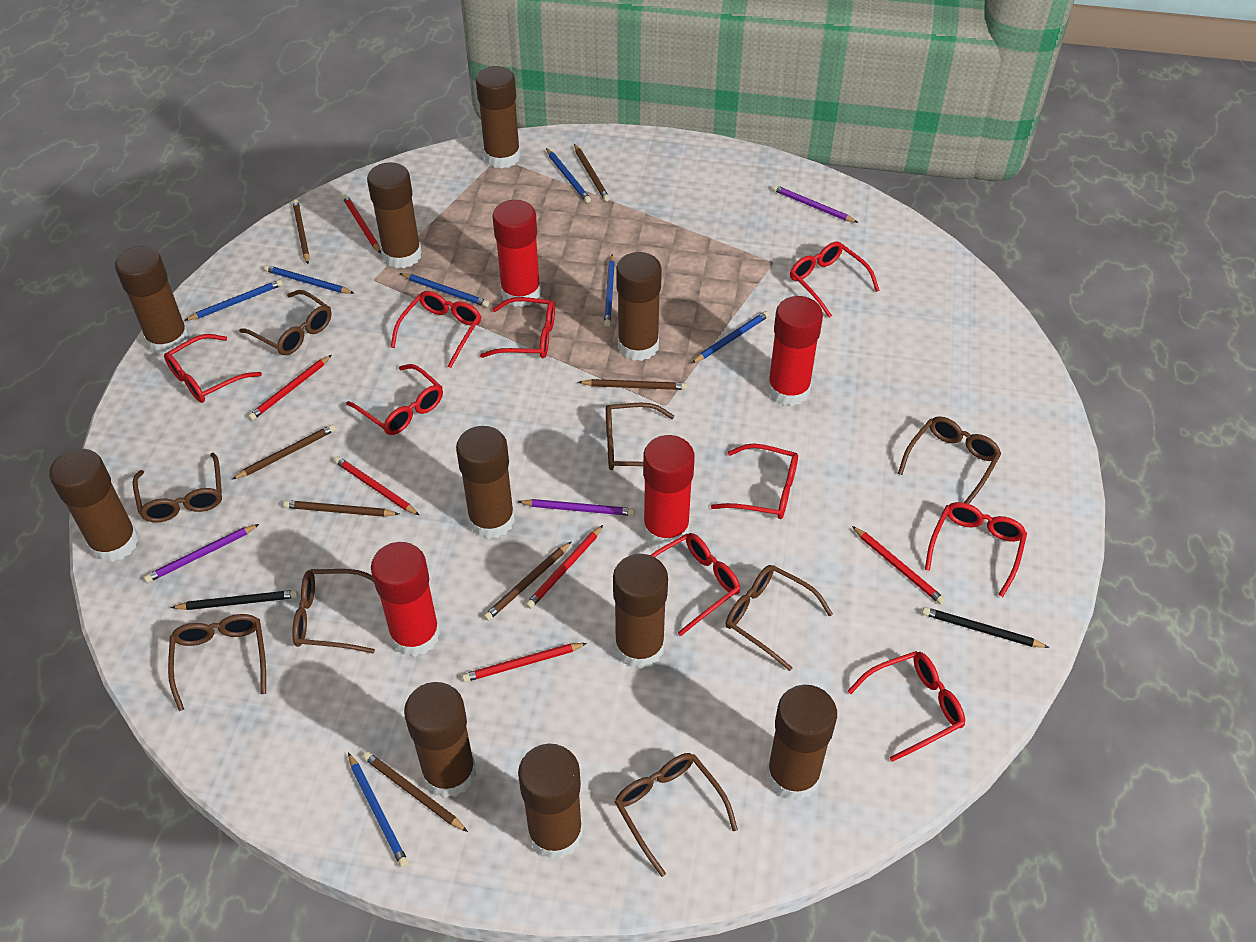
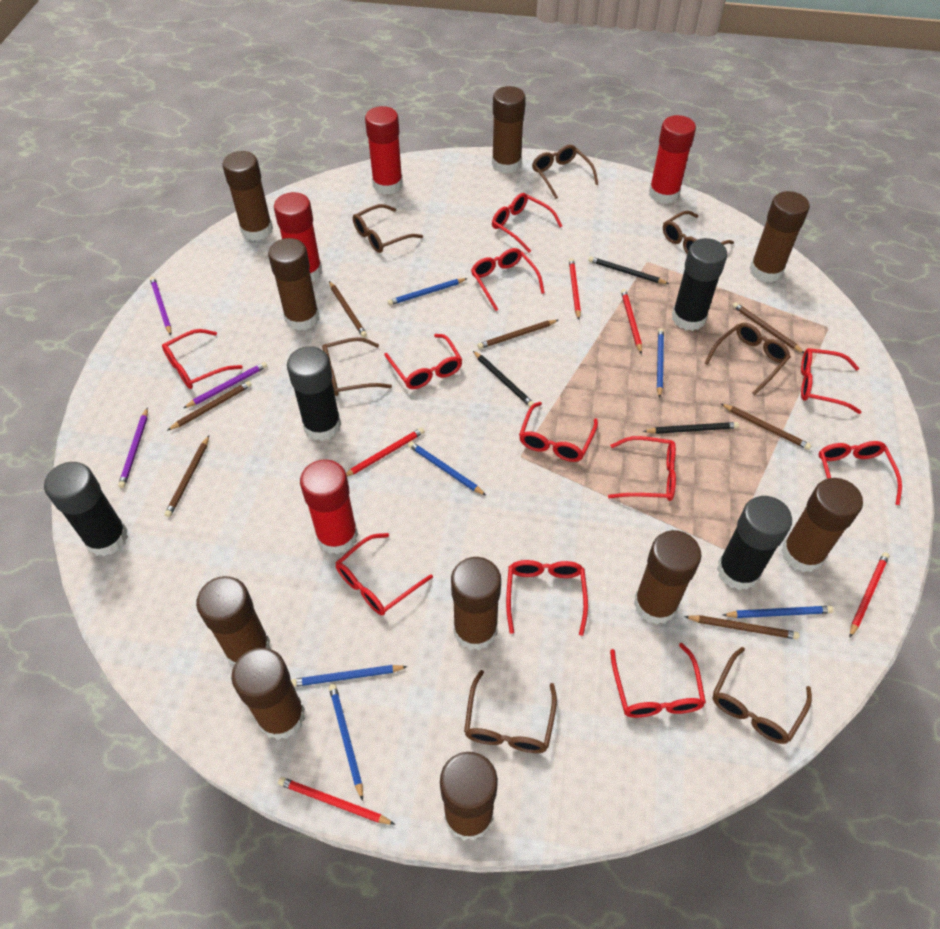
black glue stick: 0 -> 4
black pencil: 2 -> 3
blue pencil: 7 -> 6
brown glasses: 8 -> 7
red glasses: 9 -> 11
red pencil: 6 -> 5

